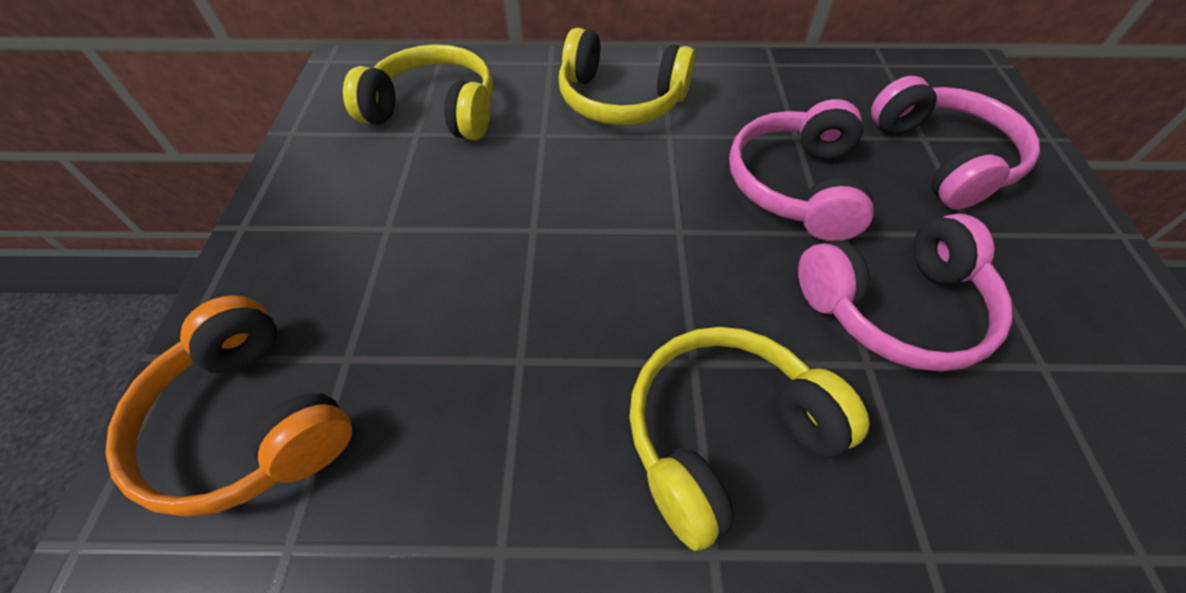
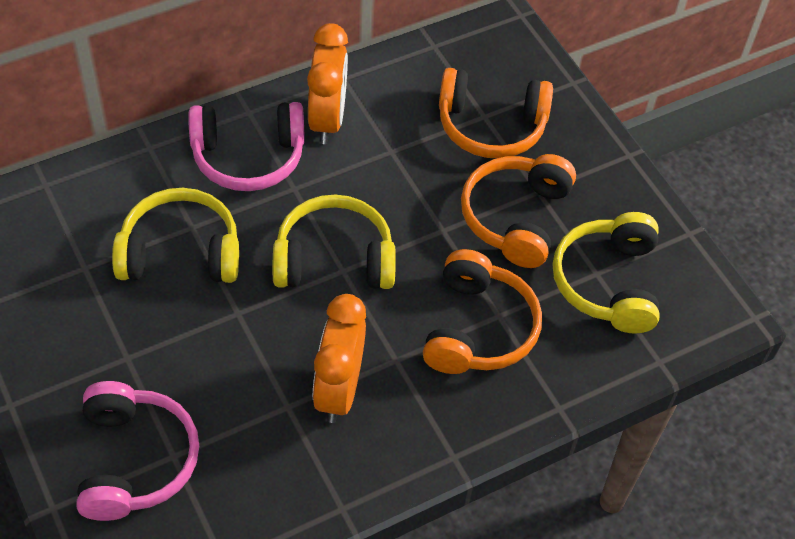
orange clock: 0 -> 2
orange headphones: 1 -> 3
pink headphones: 3 -> 2

